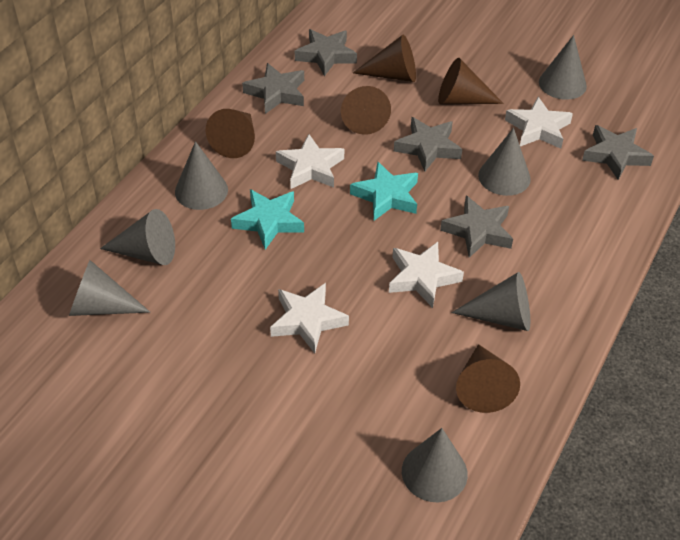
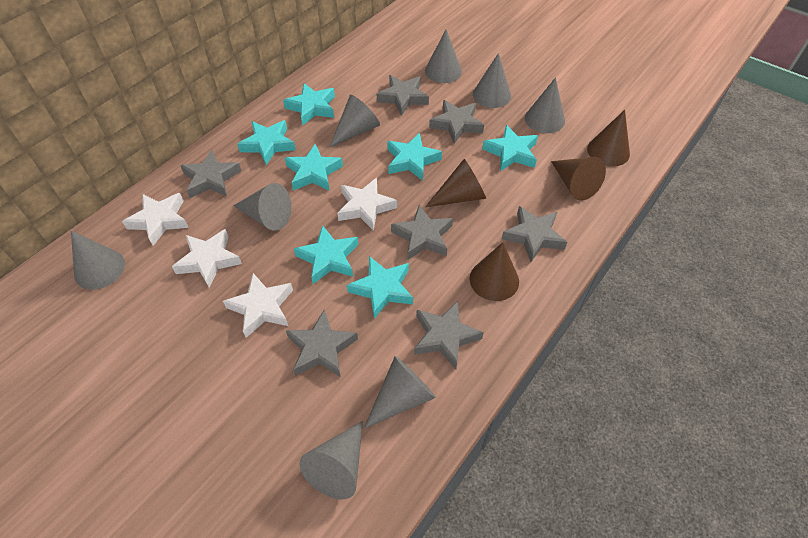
brown cone: 5 -> 4
grey cone: 7 -> 8
grey star: 5 -> 7
turquoise star: 2 -> 7

